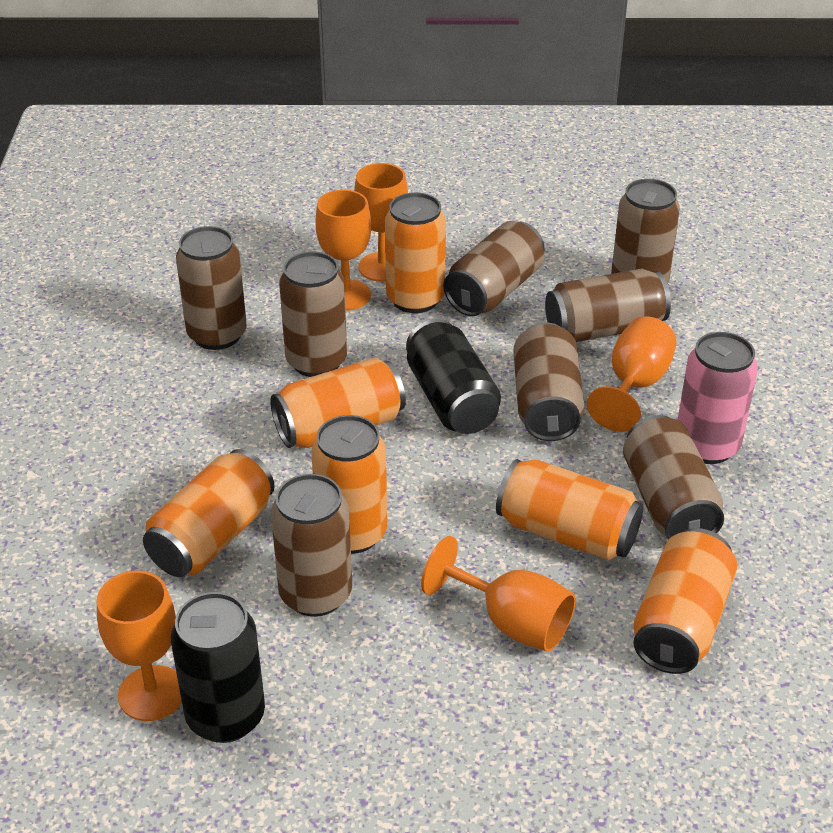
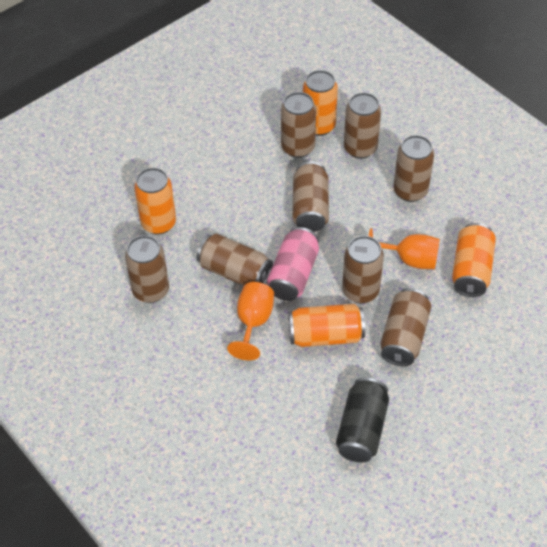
black can: 2 -> 1
orange can: 6 -> 4
orange goblet: 5 -> 2

